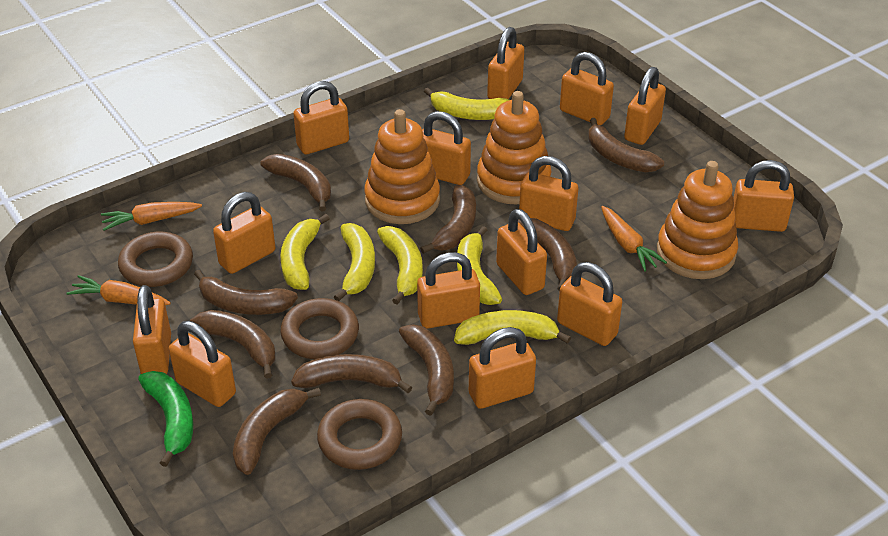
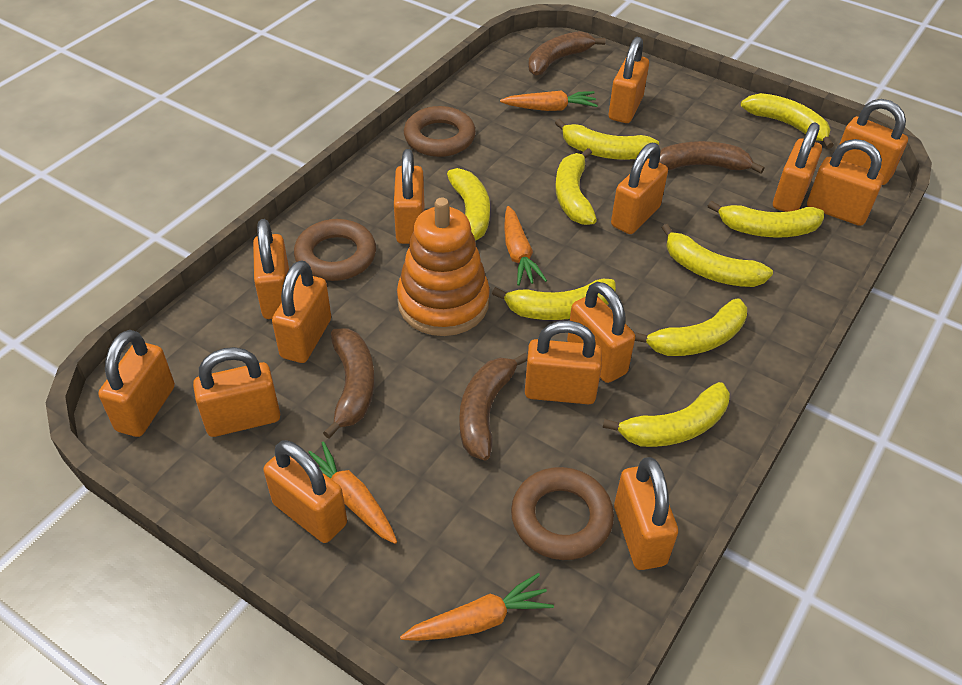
brown banana: 9 -> 4
green banana: 1 -> 0
orange carrot: 3 -> 4
orange stacking toy: 3 -> 1
yellow banana: 6 -> 9

